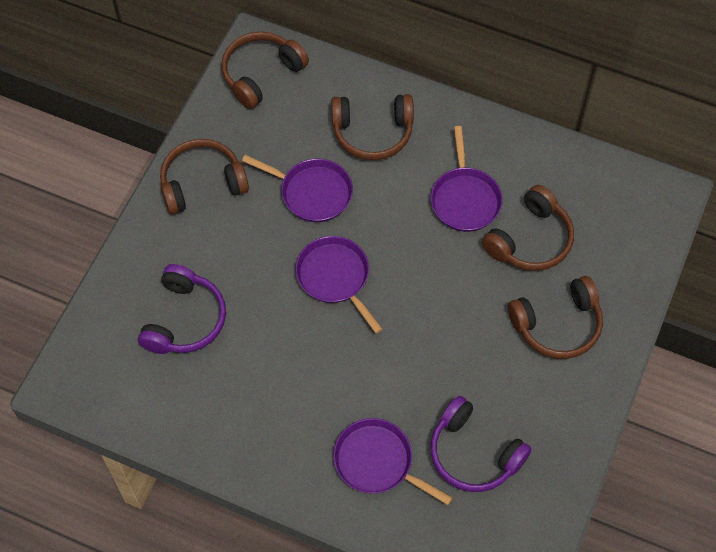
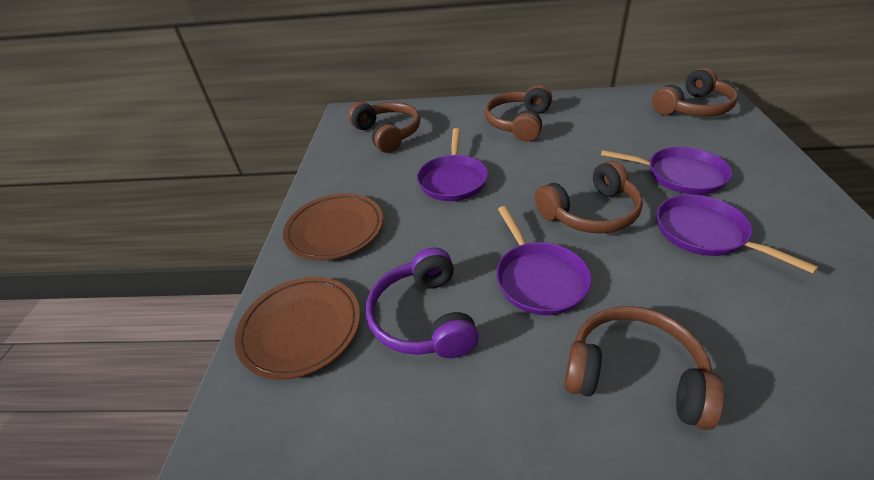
brown plate: 0 -> 2
purple headphones: 2 -> 1

